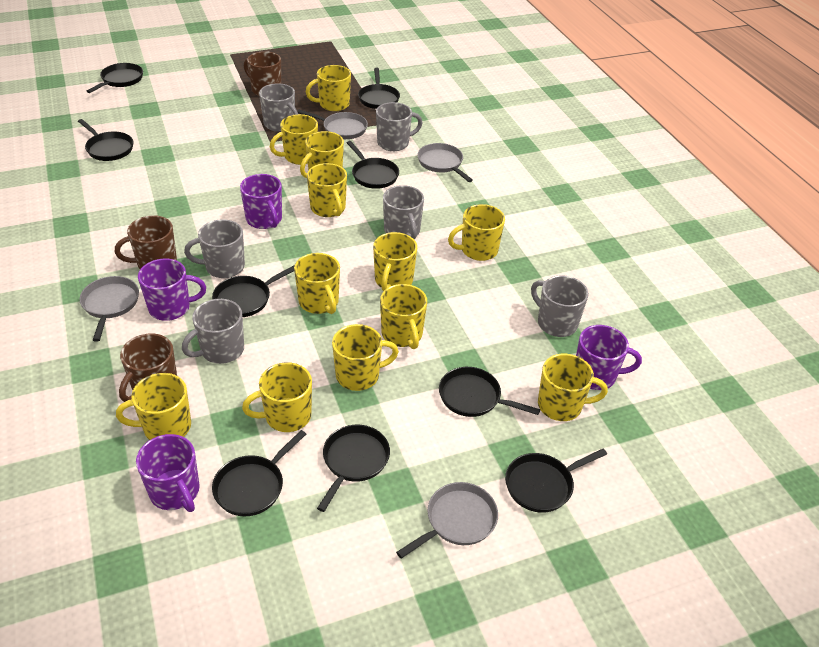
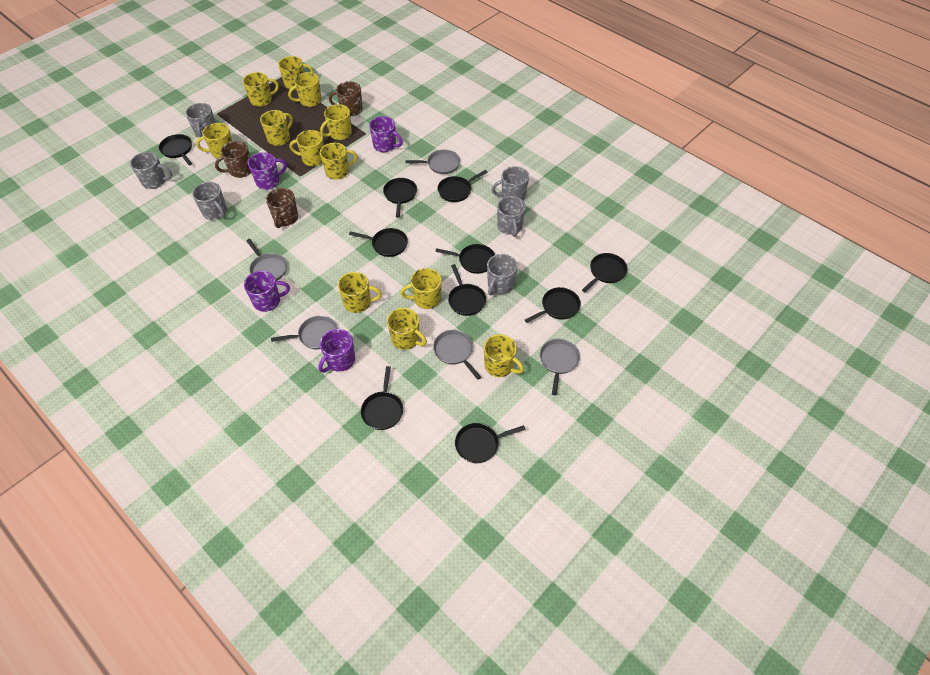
black pan: 9 -> 10
grey pan: 4 -> 5

